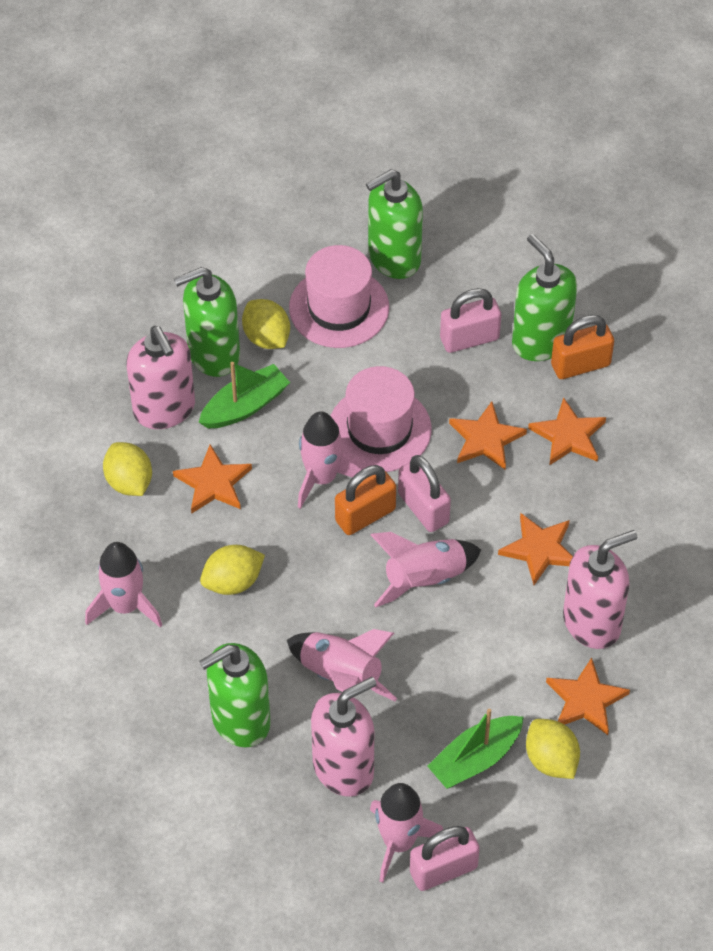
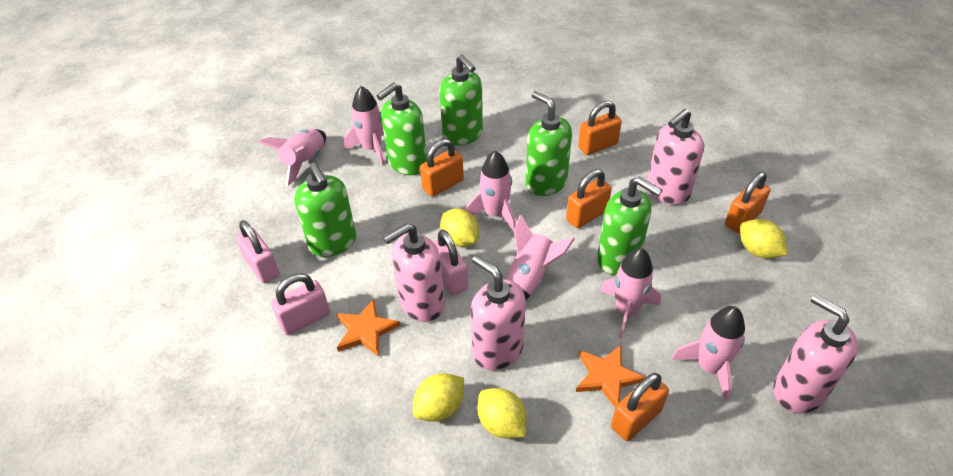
green boat: 2 -> 0
green soap dispenser: 4 -> 5
orange padlock: 2 -> 5
orange star: 5 -> 2
pink hat: 2 -> 0
pink rocket: 5 -> 6
pink soap dispenser: 3 -> 4

